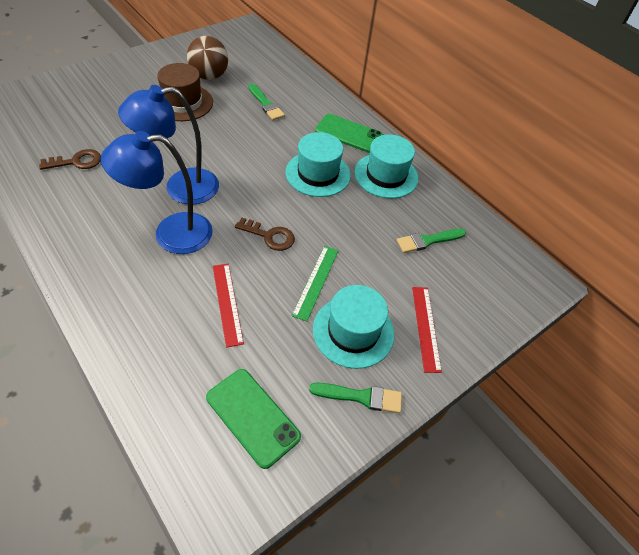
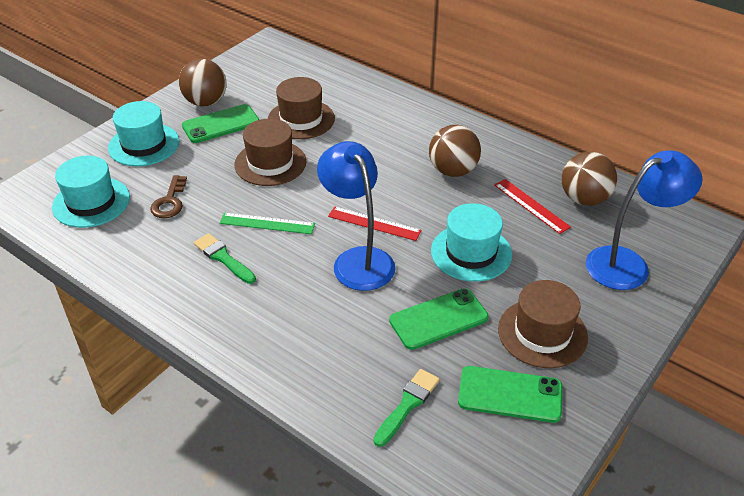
brown ball: 1 -> 3
brown hat: 1 -> 3
brown key: 2 -> 1
green brush: 3 -> 2
green phone: 2 -> 3

